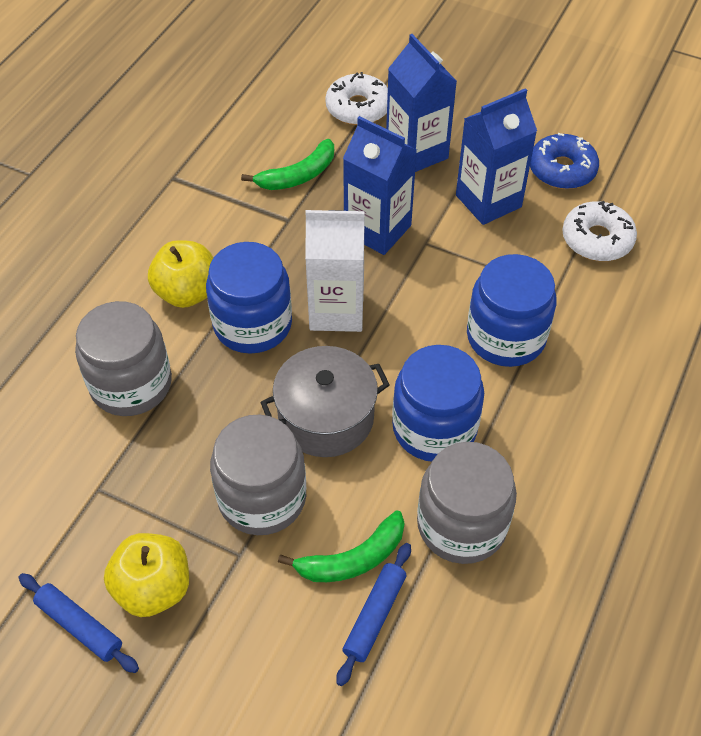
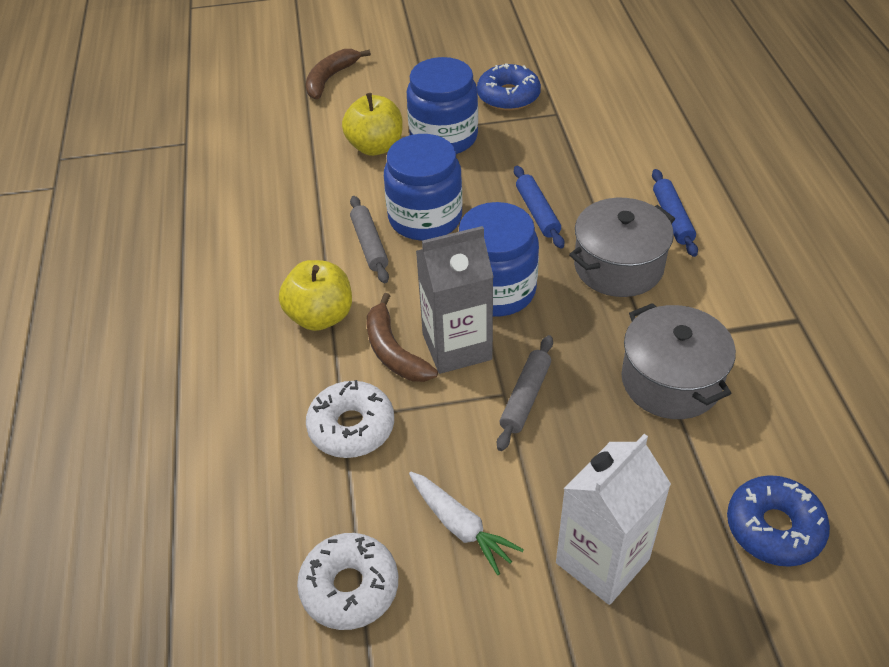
blue carton: 3 -> 0
blue donut: 1 -> 2
brown banana: 0 -> 2
green banana: 2 -> 0
grey carton: 0 -> 1
grey jar: 3 -> 0
grey pot: 1 -> 2
grey rolling pin: 0 -> 2
white carrot: 0 -> 1

